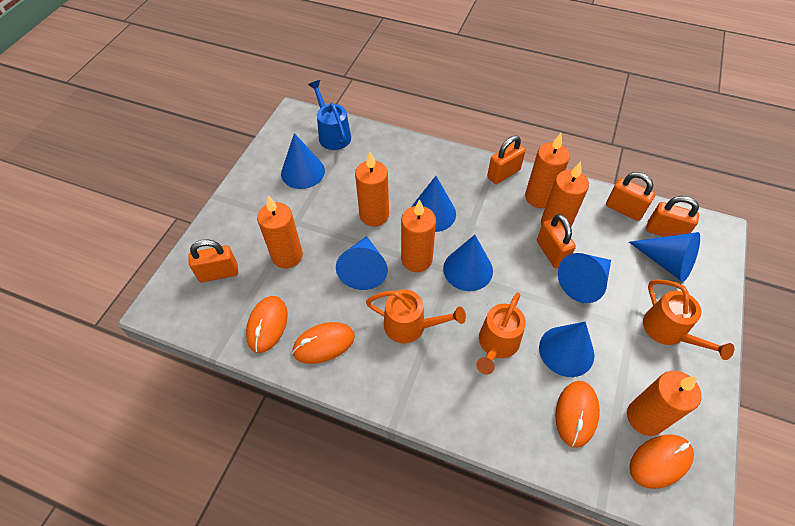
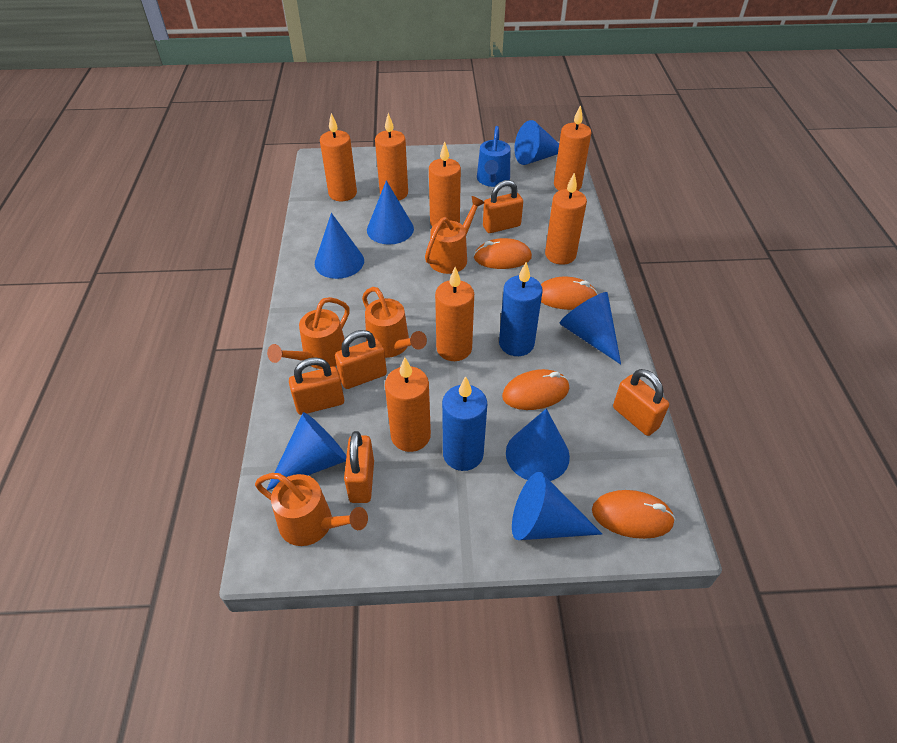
blue candle: 0 -> 2
orange candle: 6 -> 7
orange watering can: 3 -> 4

